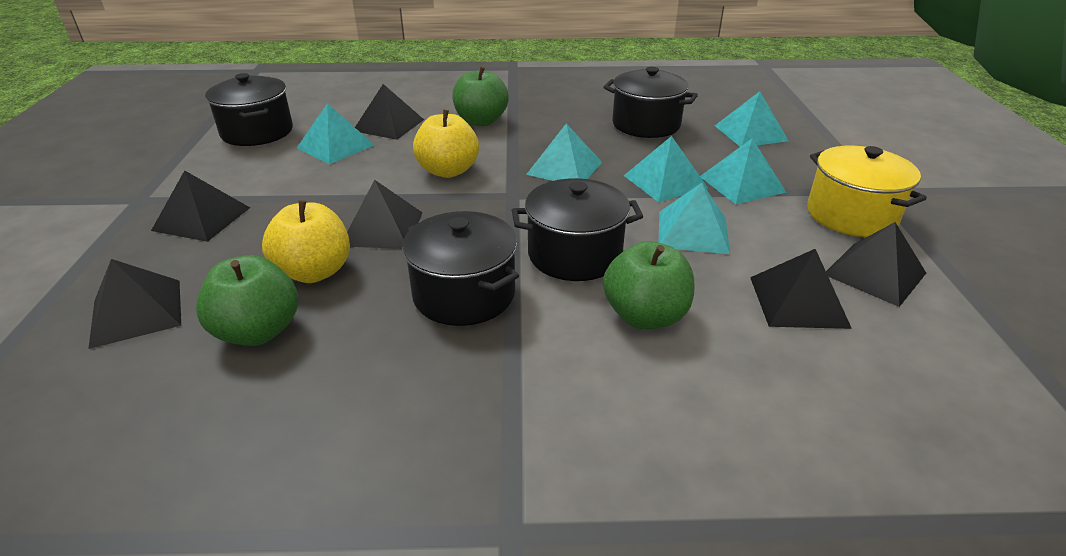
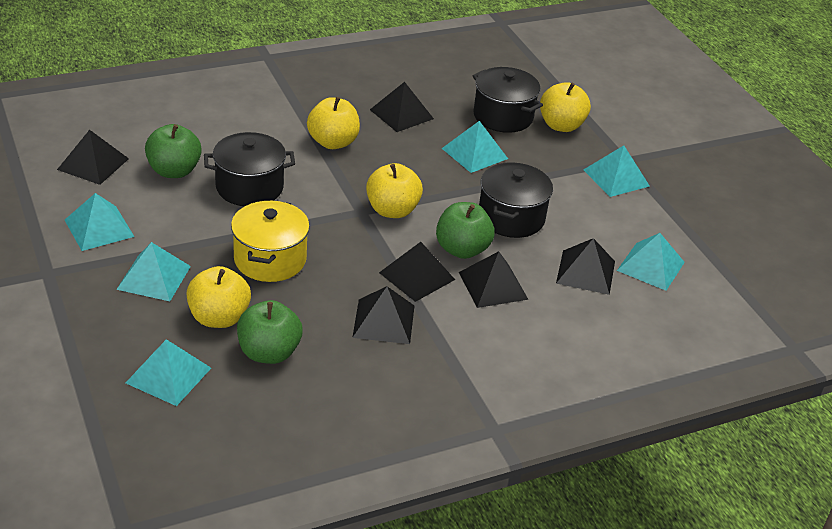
black pot: 4 -> 3
yellow apple: 2 -> 4

